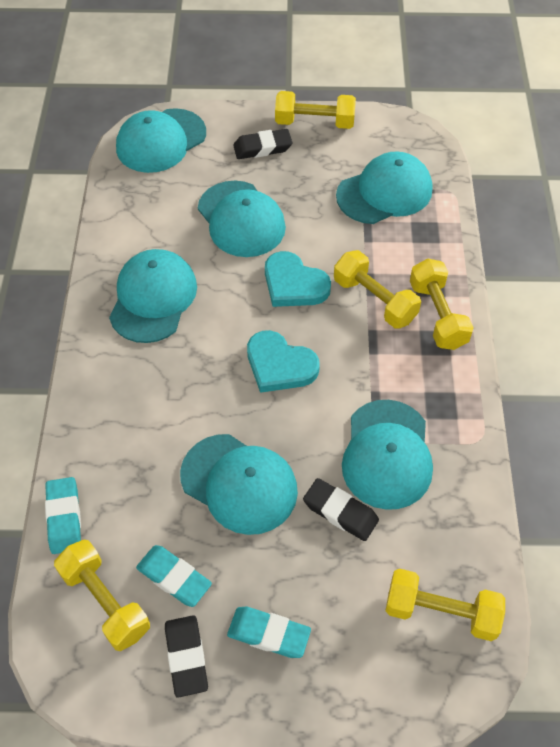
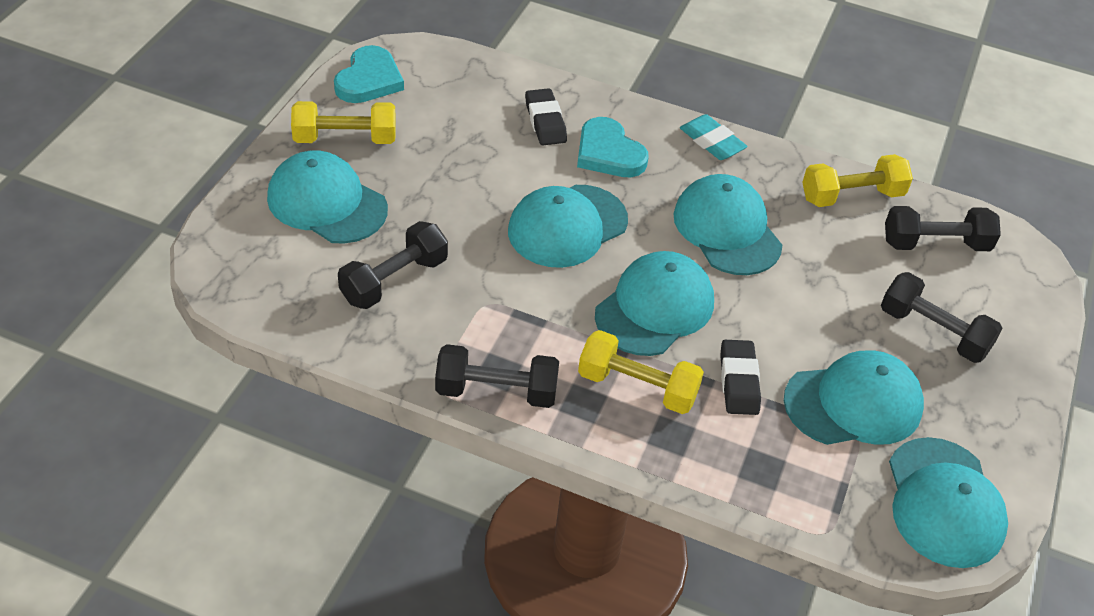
black dumbbell: 0 -> 4
black eraser: 3 -> 2
turquoise eraser: 3 -> 1
yellow dumbbell: 5 -> 3

